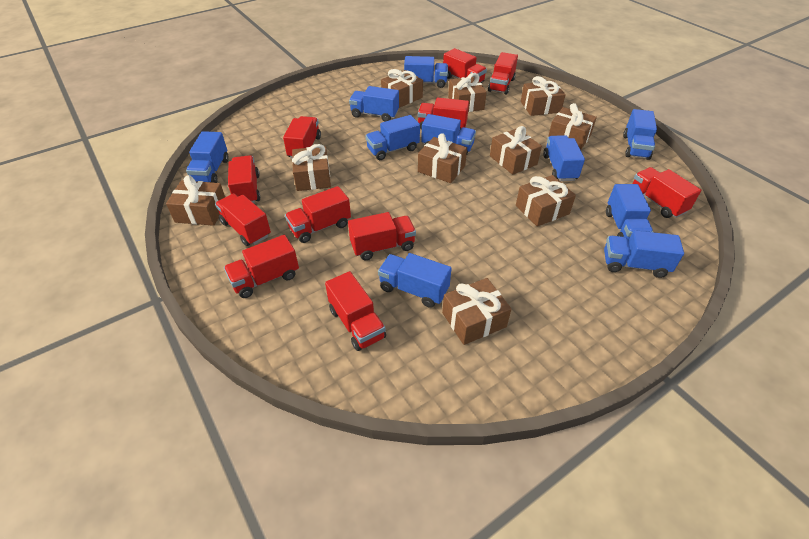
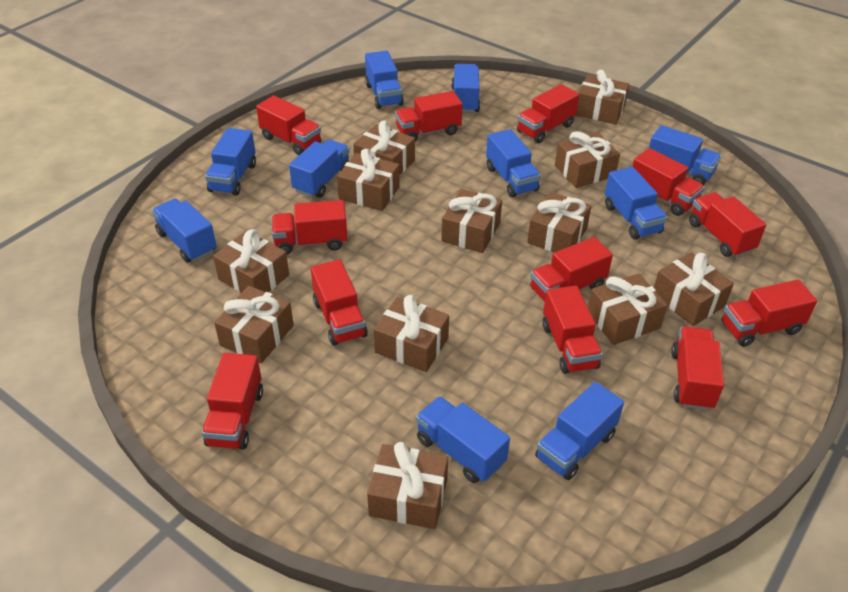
brown gift: 10 -> 12
red truck: 11 -> 12

